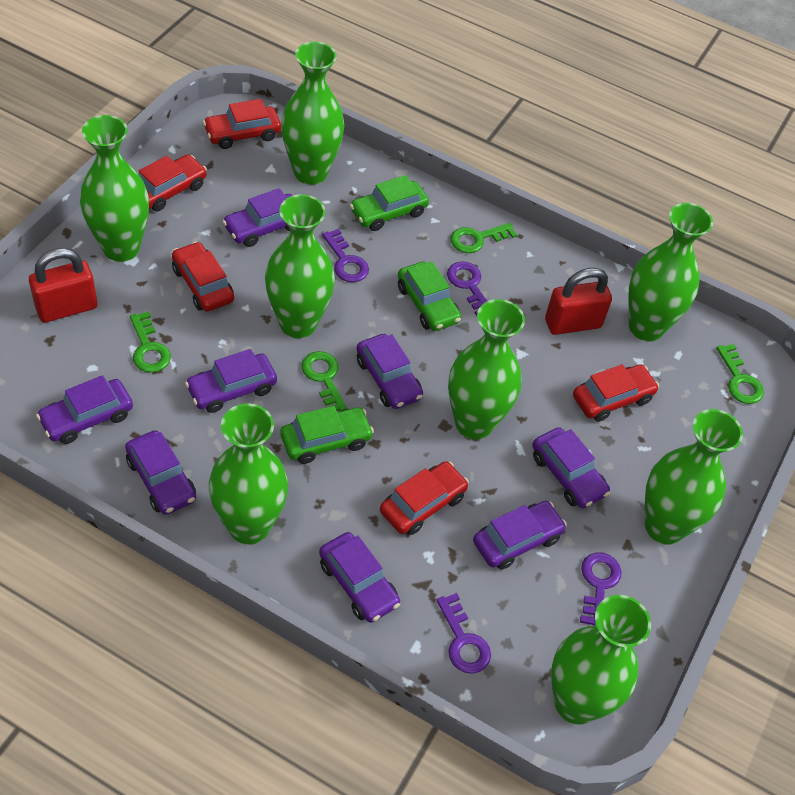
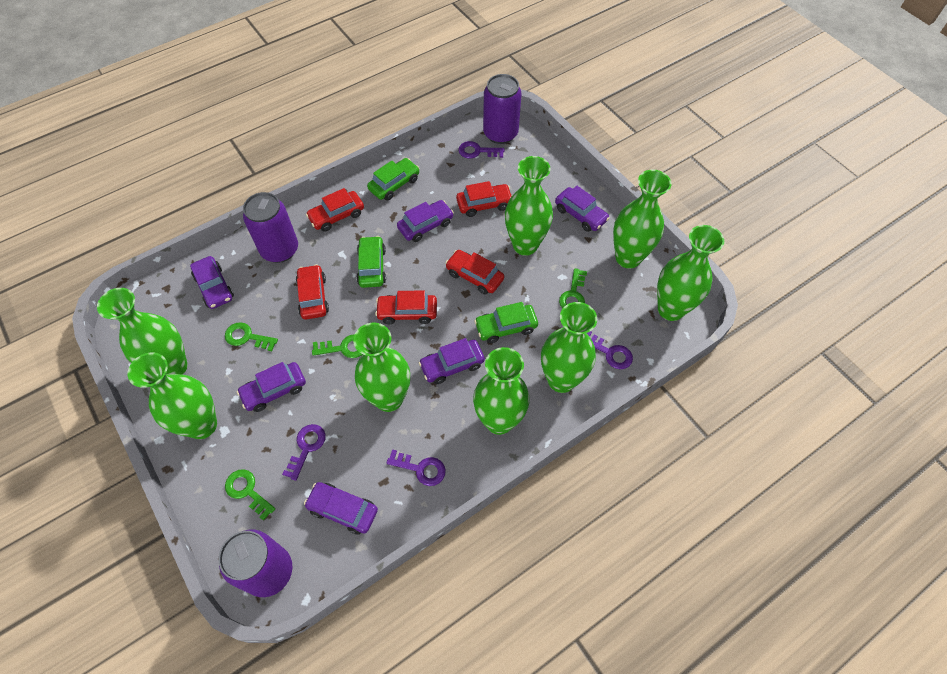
purple can: 0 -> 3
purple car: 8 -> 6
red padlock: 2 -> 0

